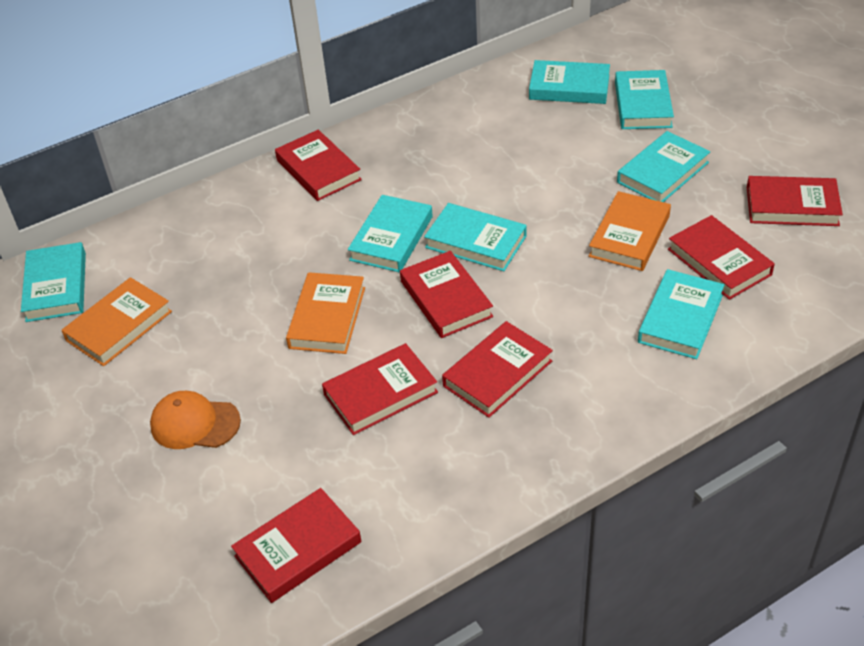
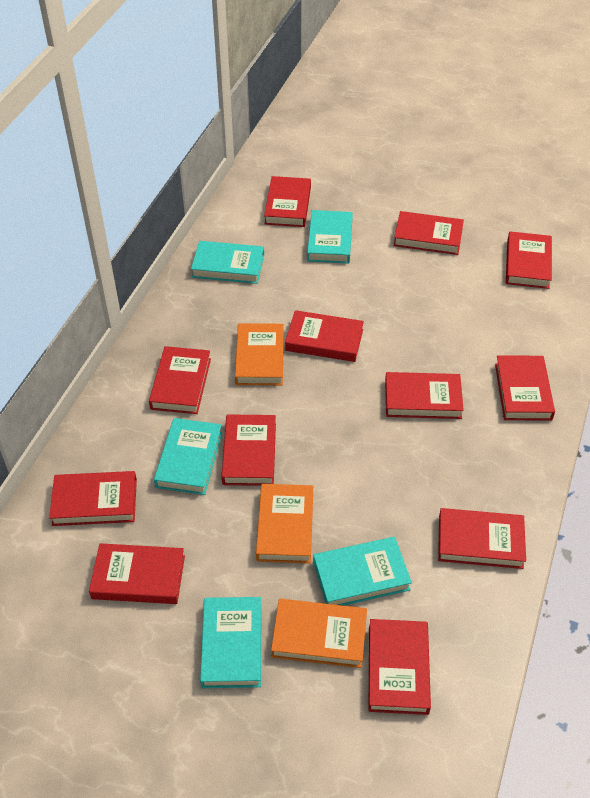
orange cap: 1 -> 0
red book: 7 -> 12
turquoise book: 7 -> 5

